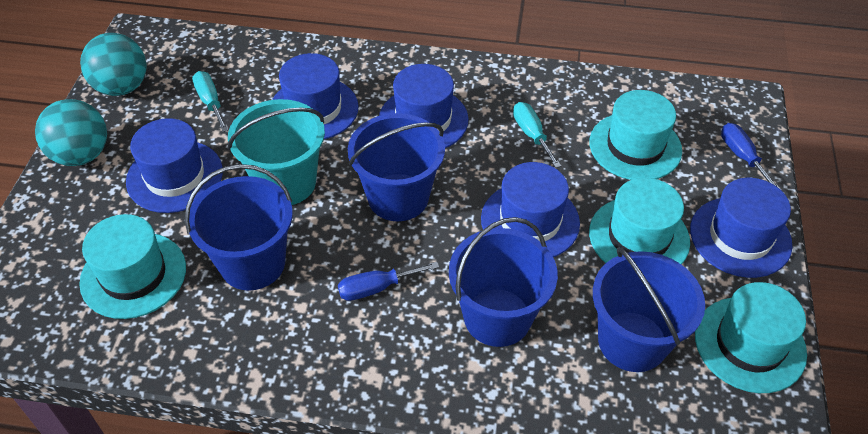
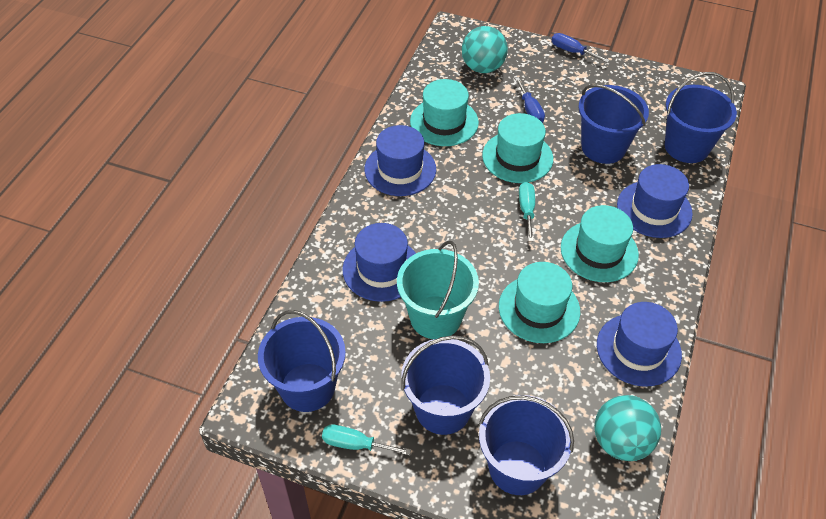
blue bucket: 4 -> 5
blue hat: 5 -> 4

